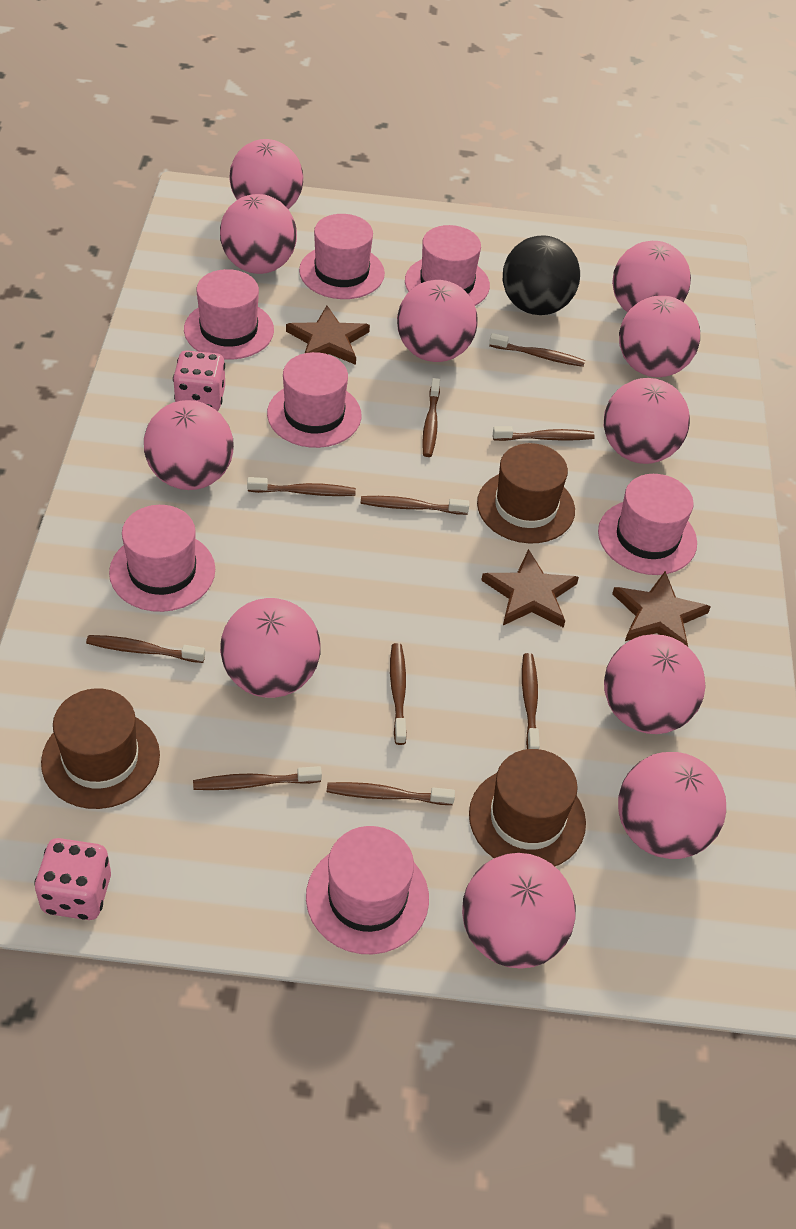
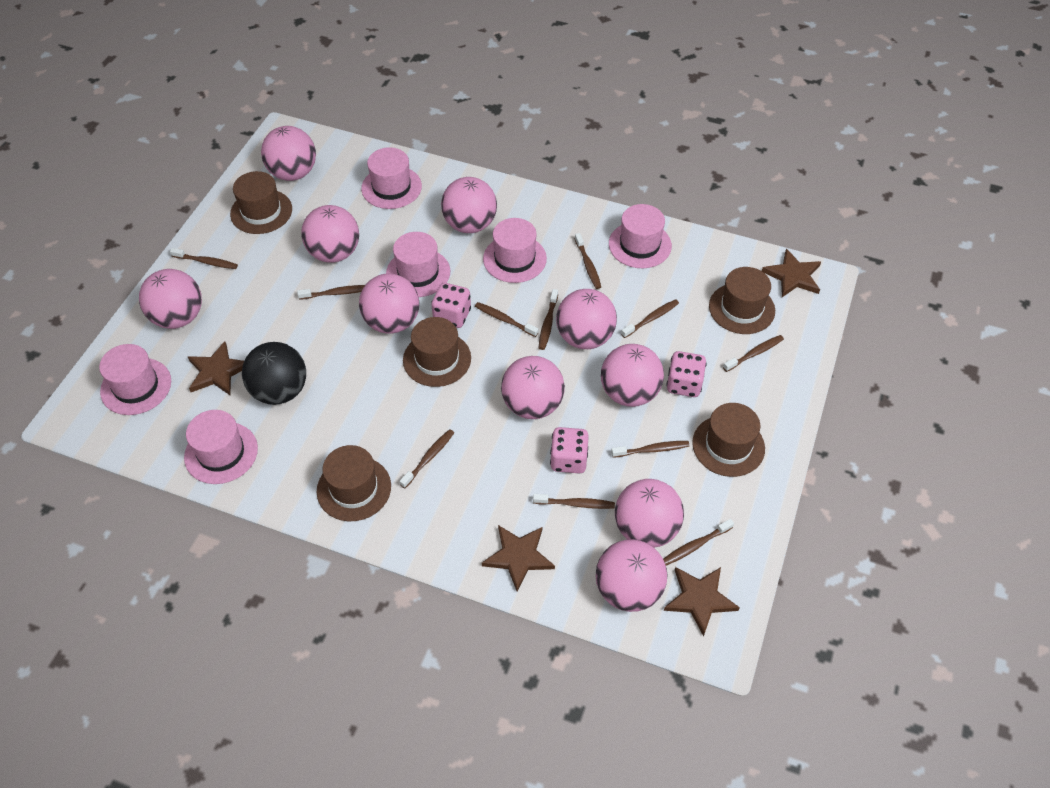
brown hat: 3 -> 5
brown star: 3 -> 4
brown toothbrush: 10 -> 11
pink ball: 11 -> 10
pink dice: 2 -> 3
pink hat: 7 -> 6

